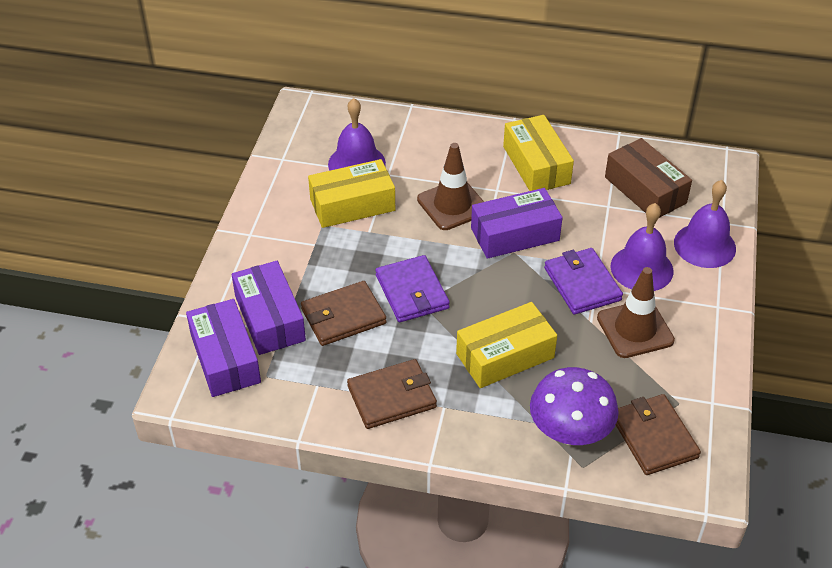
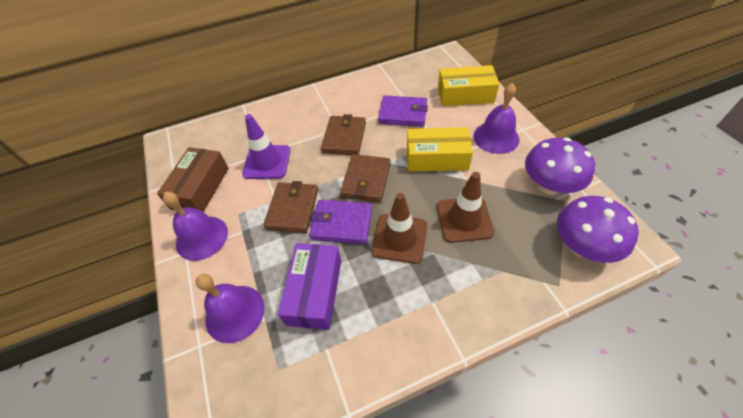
purple box: 3 -> 1
purple mushroom: 1 -> 2
purple traffic cone: 0 -> 1
yellow box: 3 -> 2

